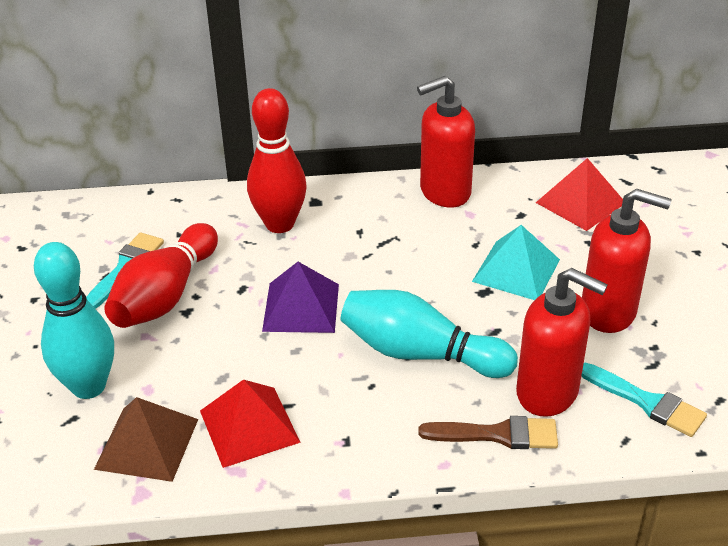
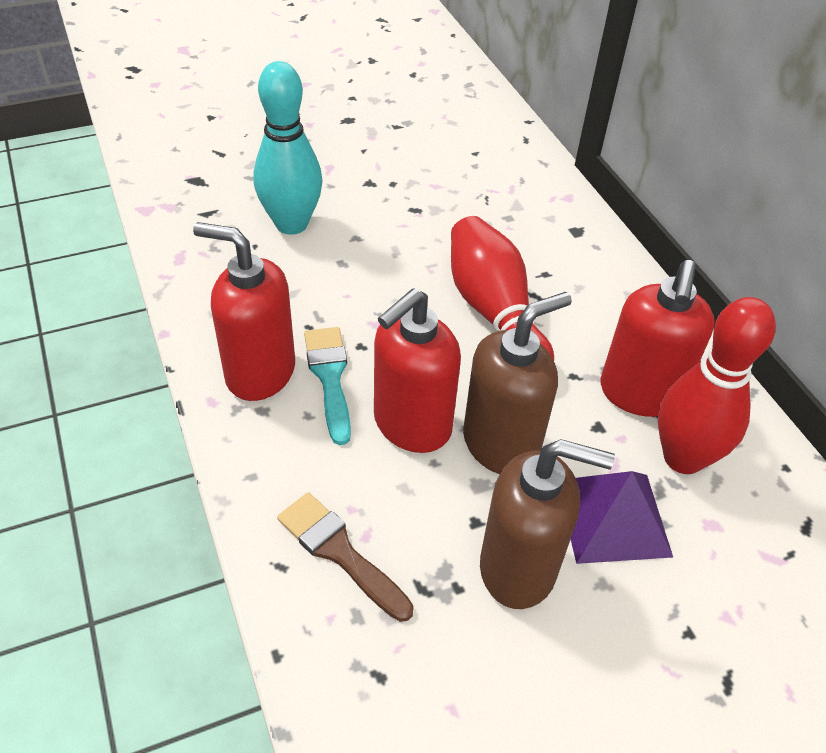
brown pyramid: 1 -> 0
brown soap dispenser: 0 -> 2
red pyramid: 2 -> 0
turquoise bowling pin: 2 -> 1
turquoise brush: 2 -> 1
turquoise pyramid: 1 -> 0

